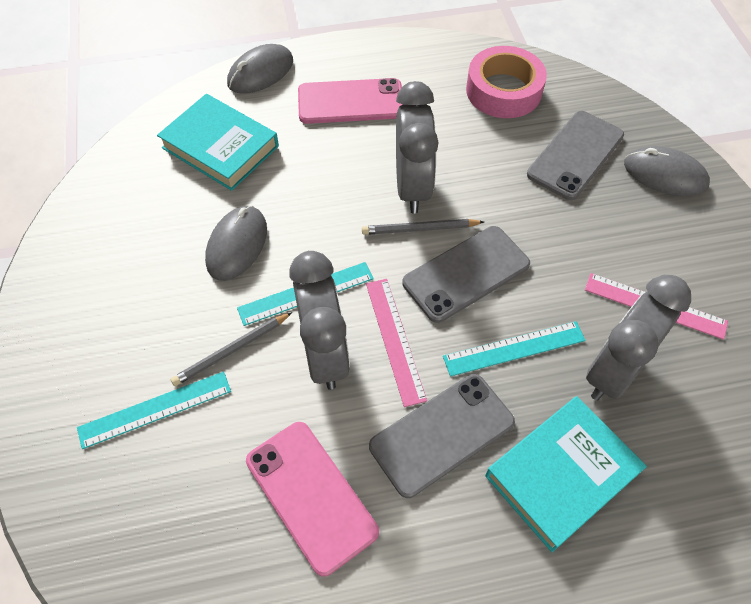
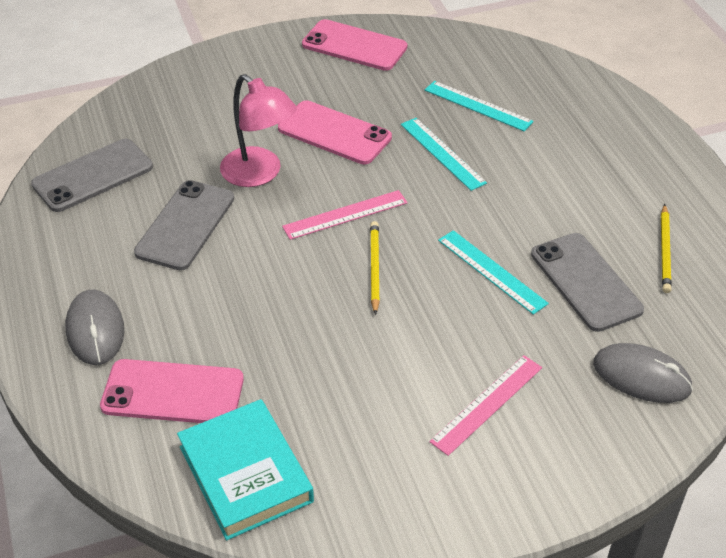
grey clock: 3 -> 0
grey mouse: 3 -> 2
grey pencil: 2 -> 0
pink lamp: 0 -> 1
pink phone: 2 -> 3
pink tape: 1 -> 0
turquoise book: 2 -> 1
yellow pencil: 0 -> 2

